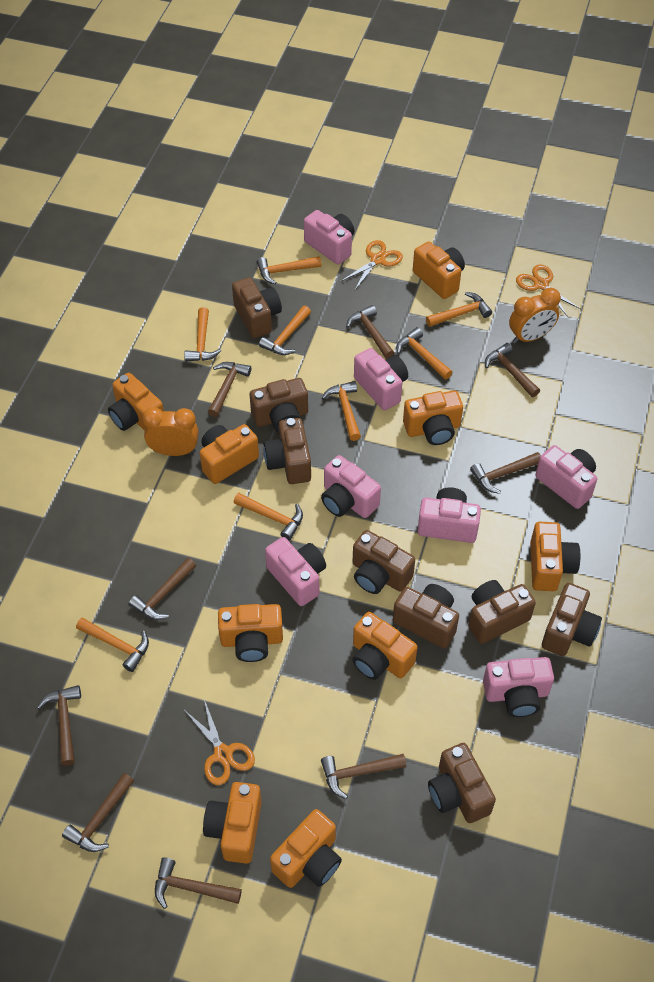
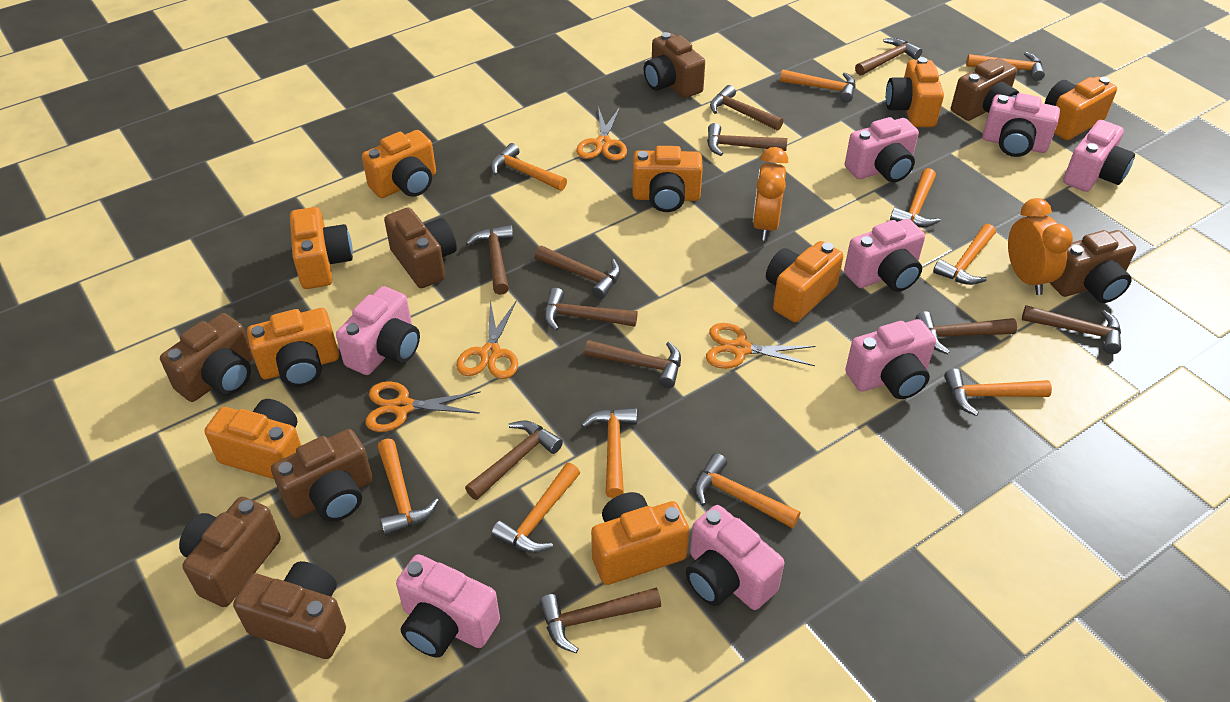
brown hammer: 9 -> 11
orange hammer: 8 -> 10
orange scissors: 3 -> 4
pink camera: 7 -> 8

